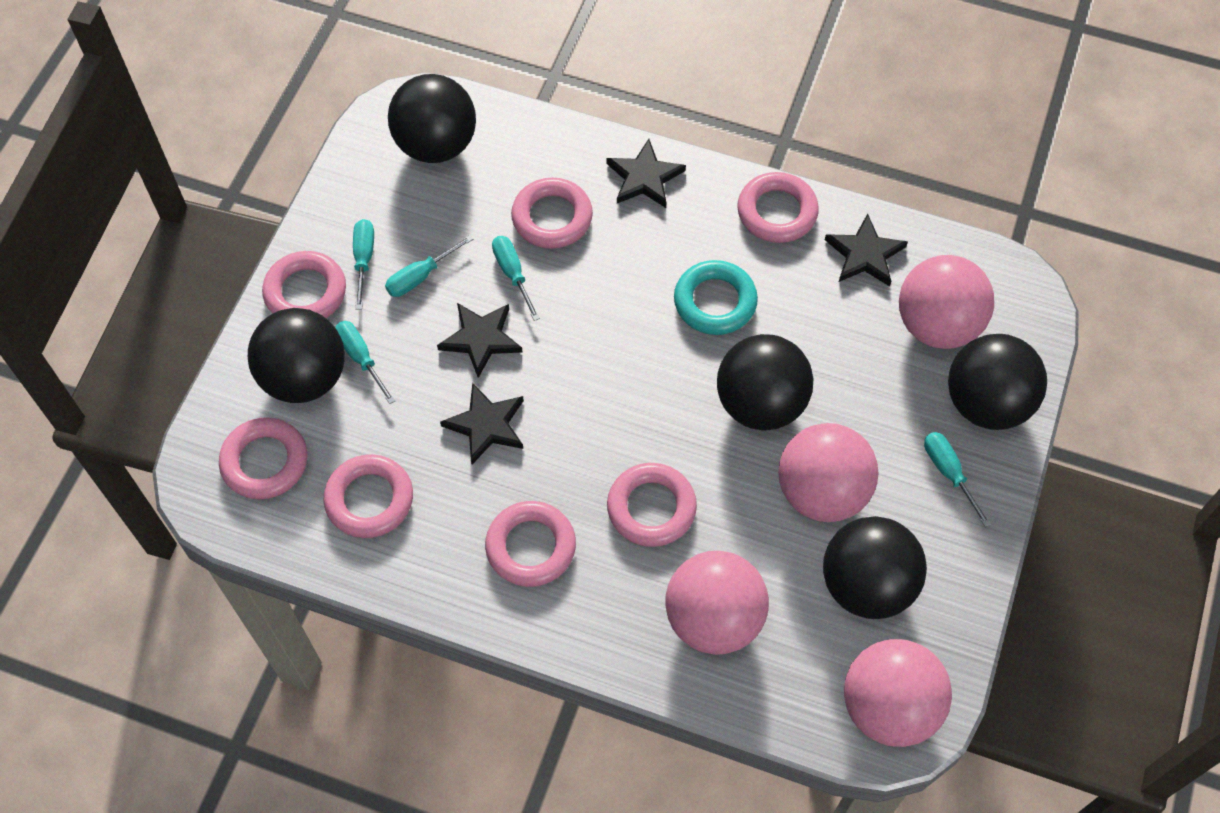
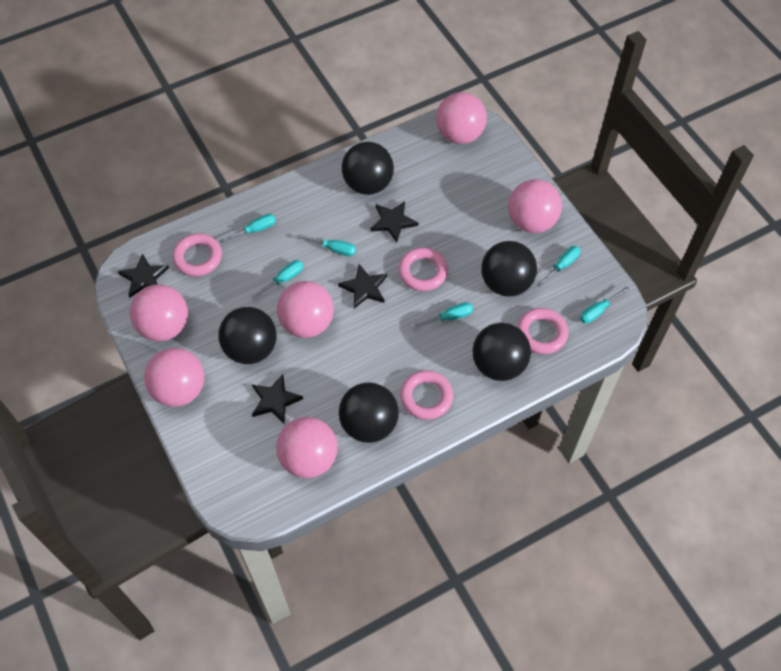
pink ball: 4 -> 6
pink ring: 7 -> 4
turquoise ring: 1 -> 0
turquoise screwdriver: 5 -> 6

